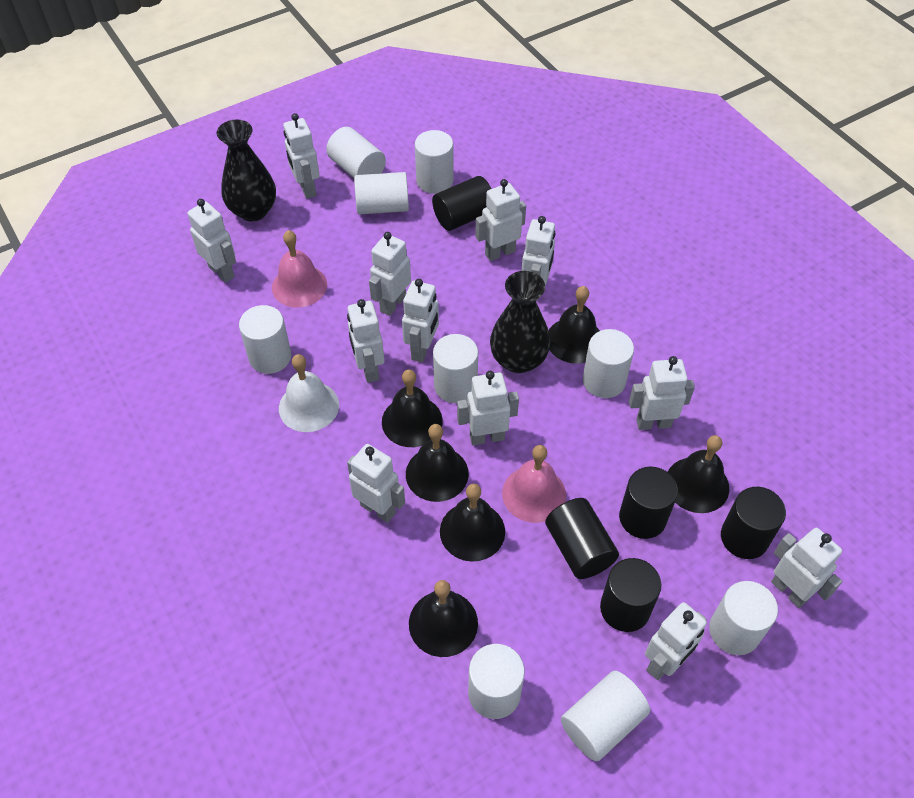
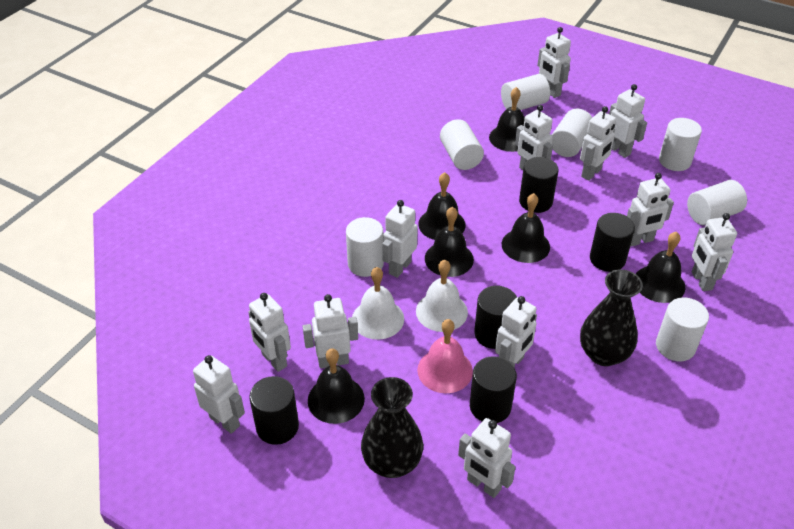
pink bell: 2 -> 1
white bell: 1 -> 2
white cylinder: 9 -> 7

